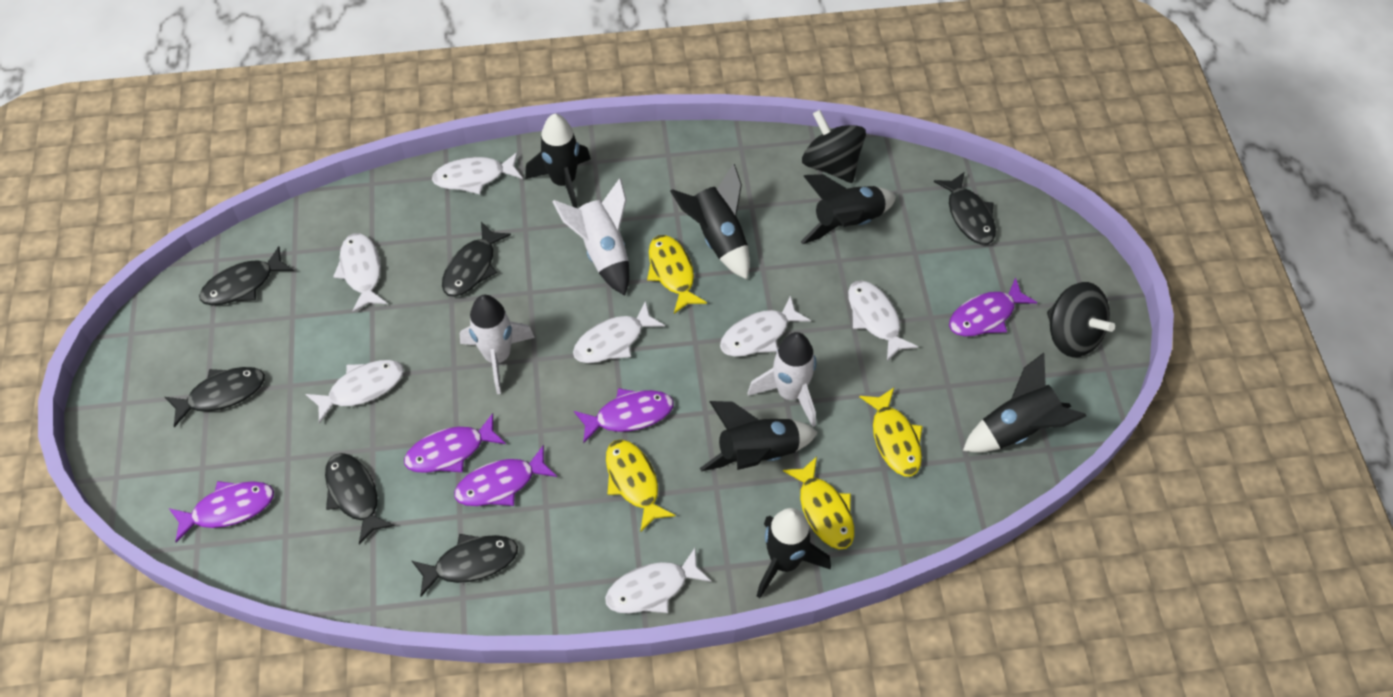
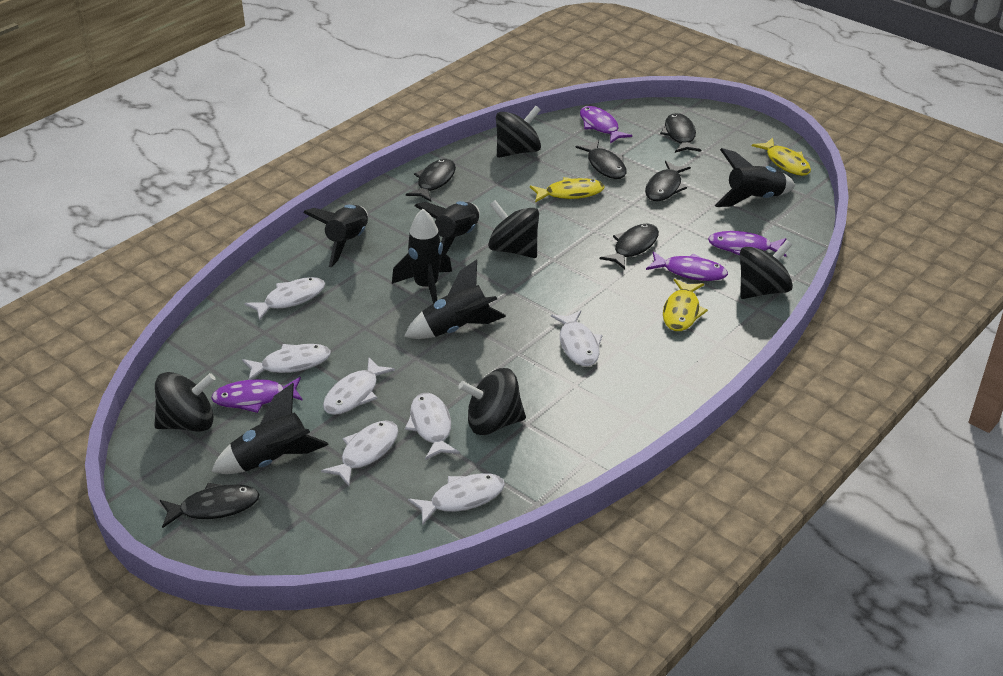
black spinning top: 2 -> 5
purple fish: 5 -> 4
white rocket: 3 -> 0
yellow fish: 4 -> 3

